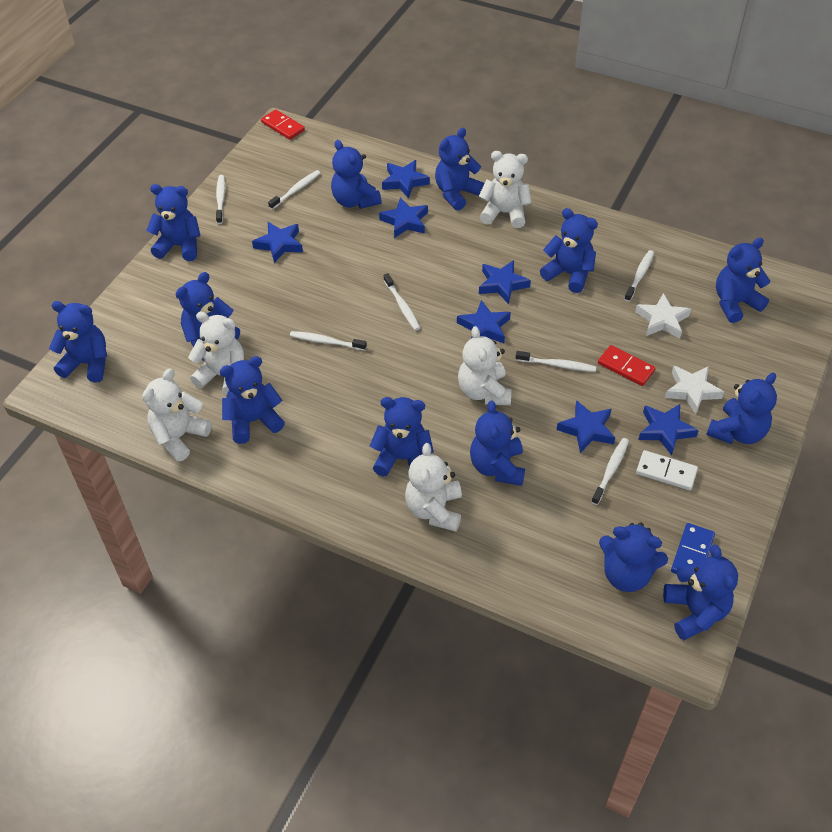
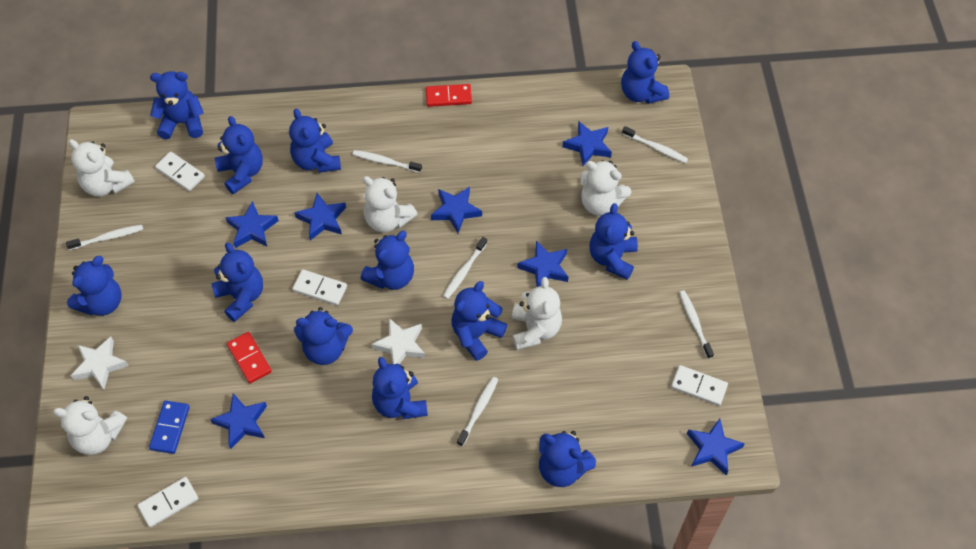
blue teddy bear: 13 -> 12
white domino: 1 -> 4
white toothbrush: 7 -> 6

